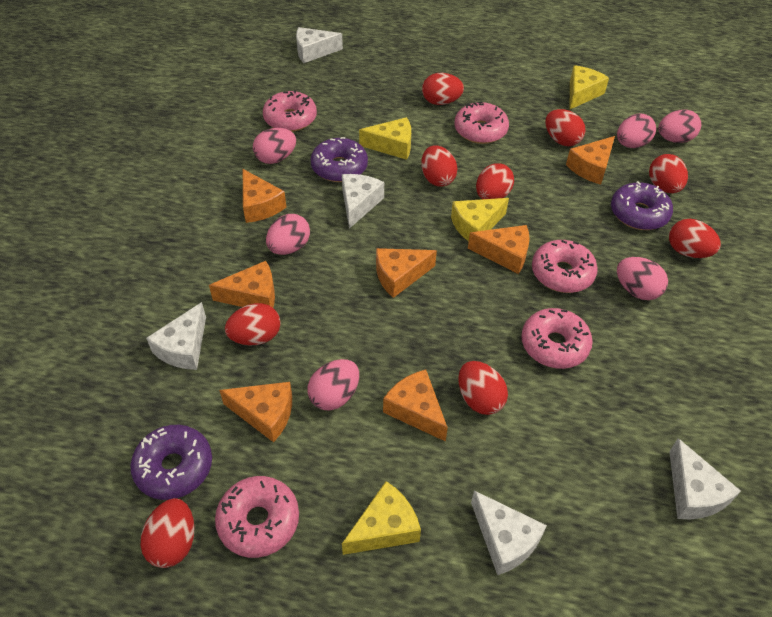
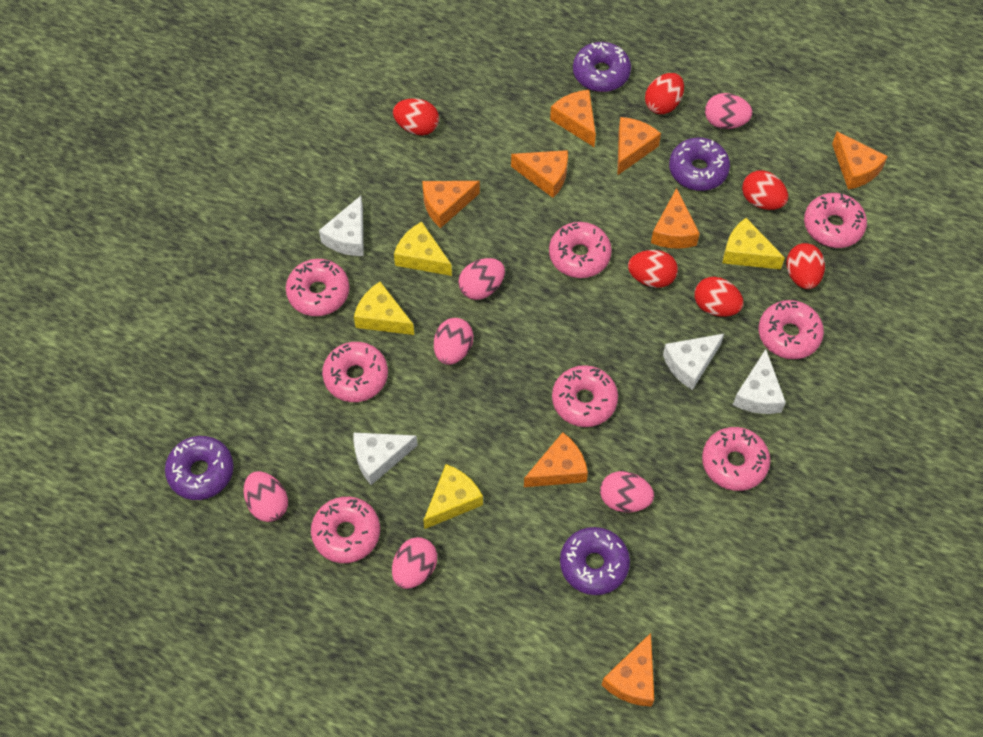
orange cheese: 7 -> 8
pink donut: 5 -> 8
purple donut: 3 -> 4
red egg: 9 -> 6
white cheese: 5 -> 4

